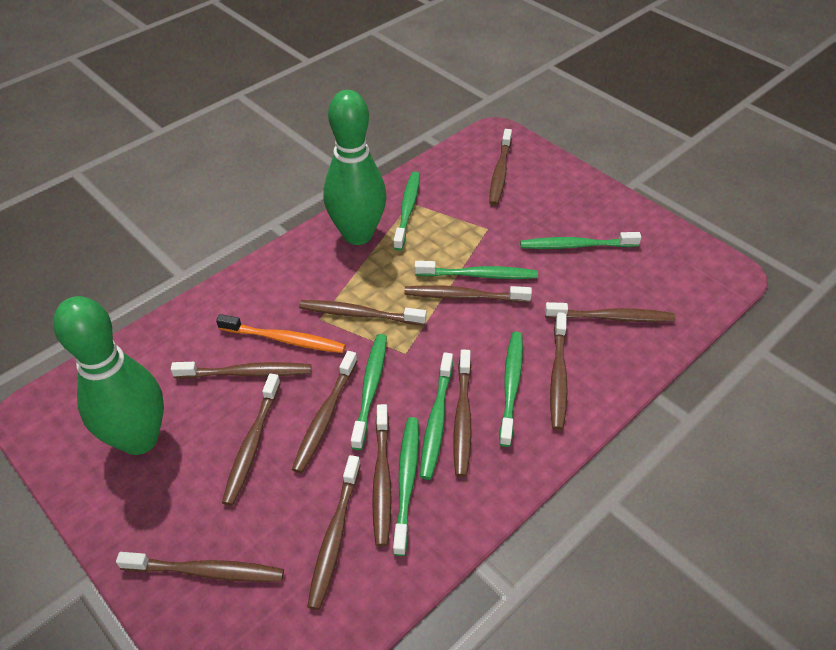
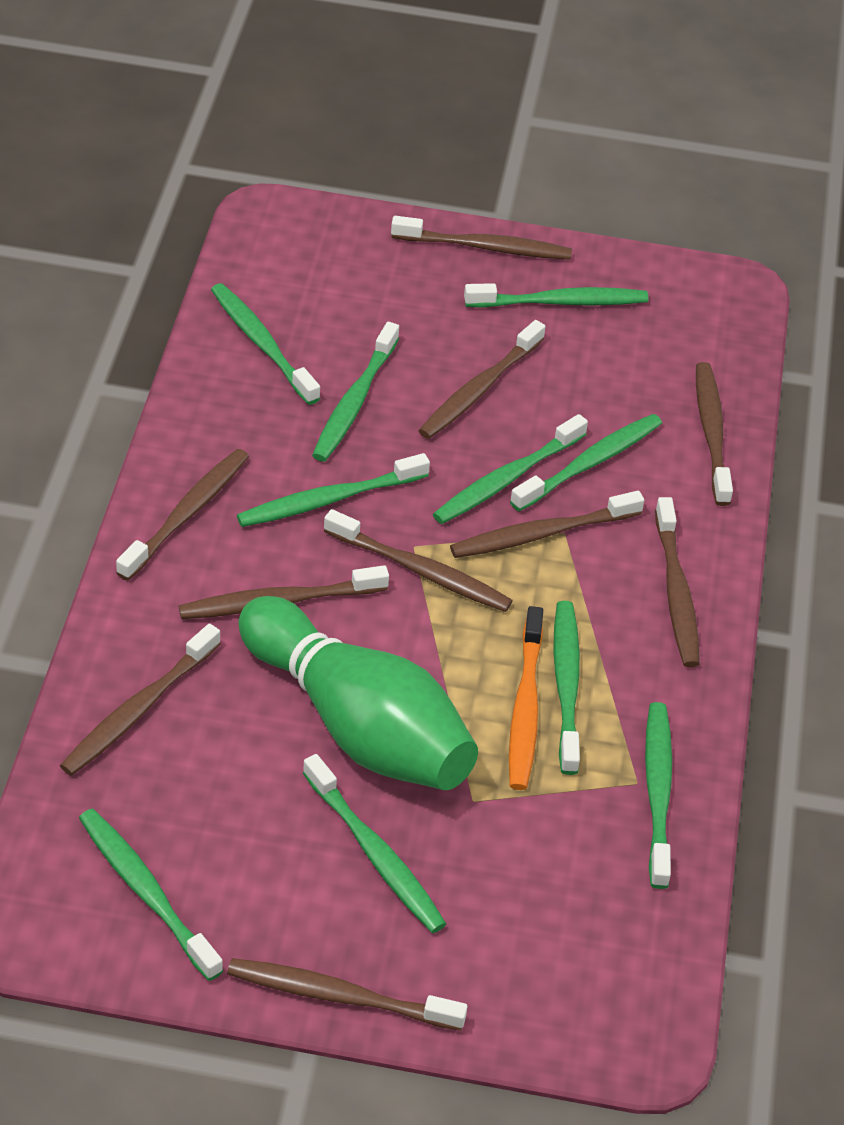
brown toothbrush: 12 -> 10
green bowling pin: 2 -> 1
green toothbrush: 7 -> 10

